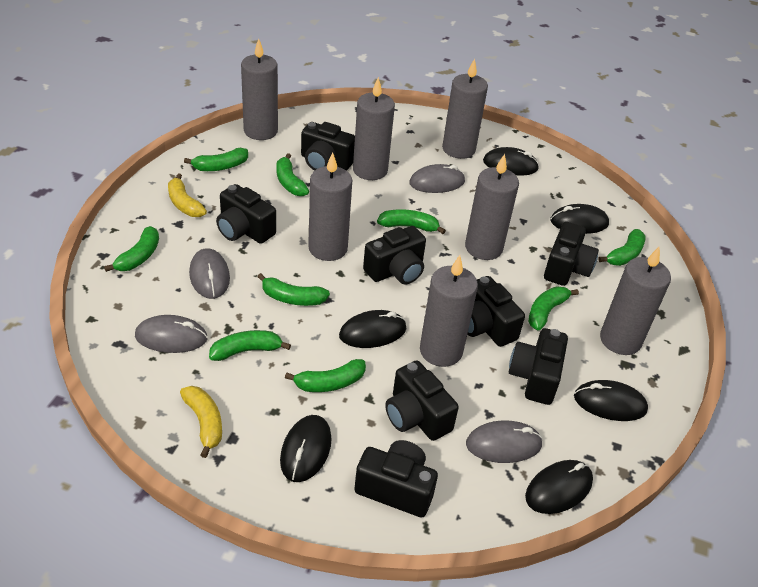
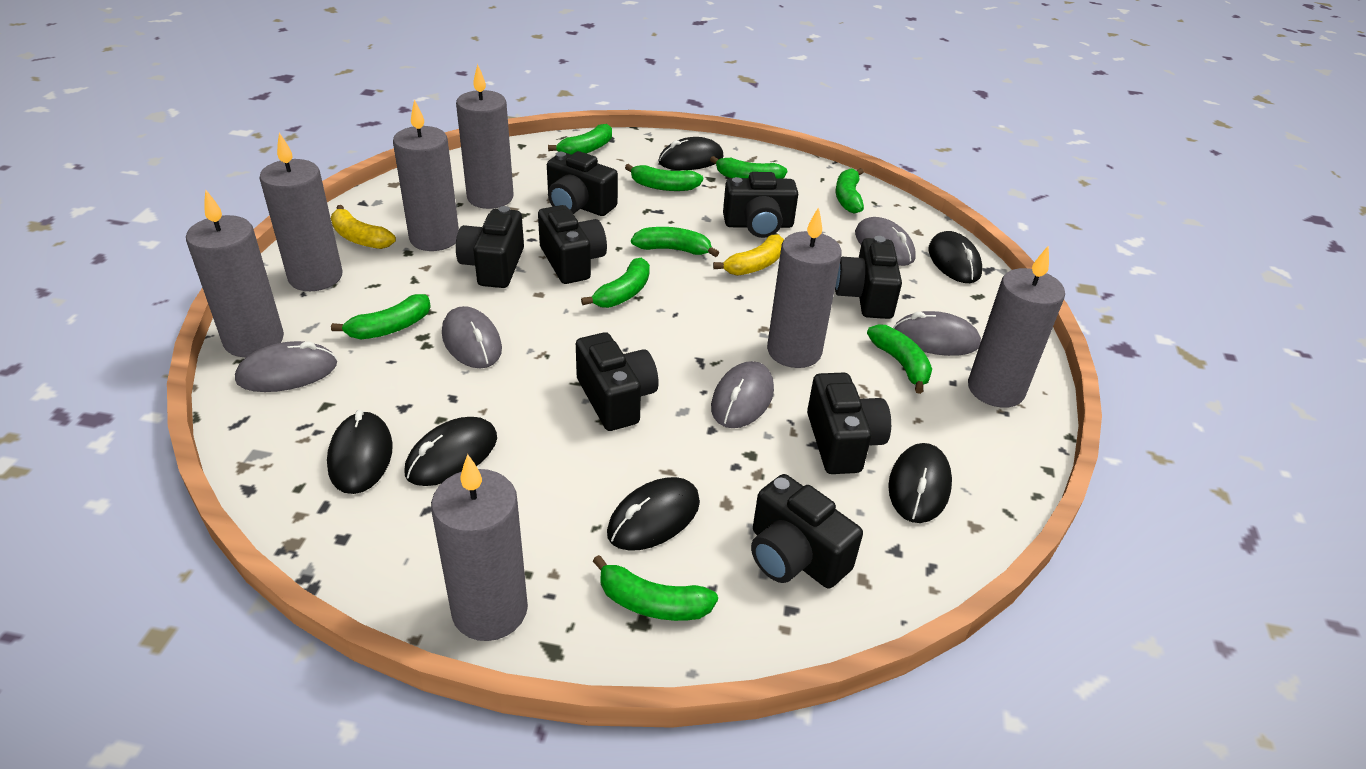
grey mouse: 4 -> 5

